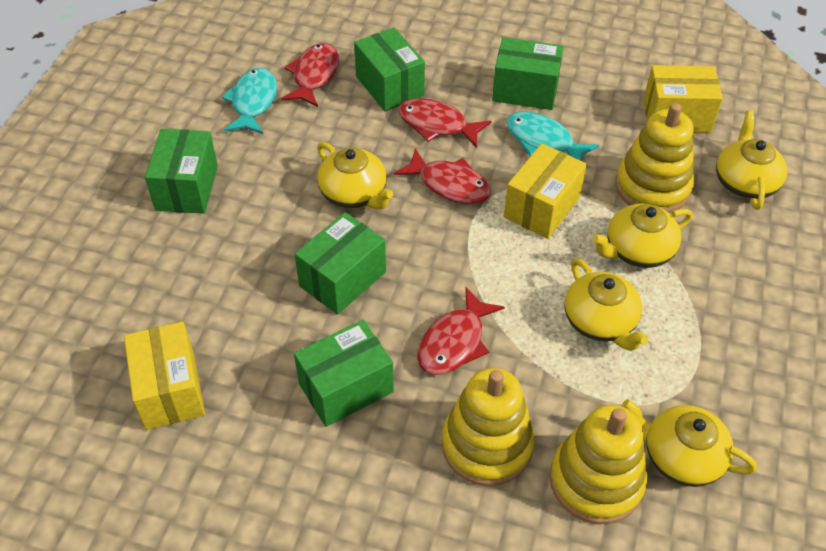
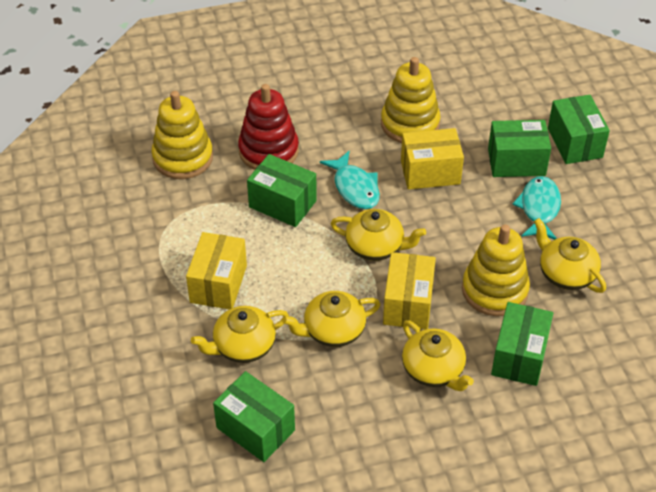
red fish: 4 -> 0
red stacking toy: 0 -> 1

